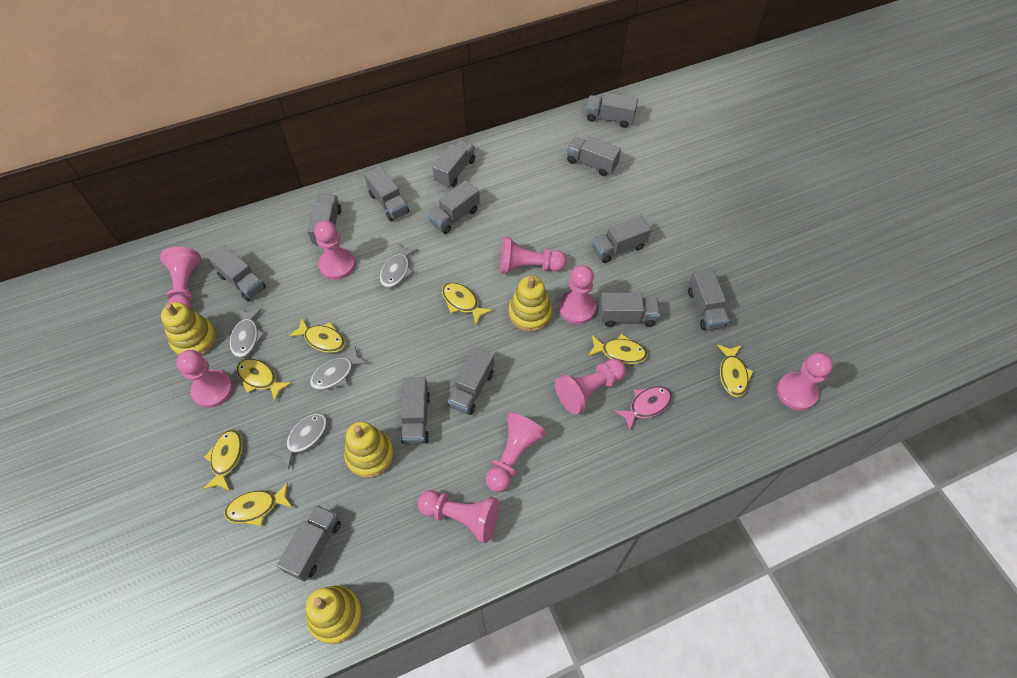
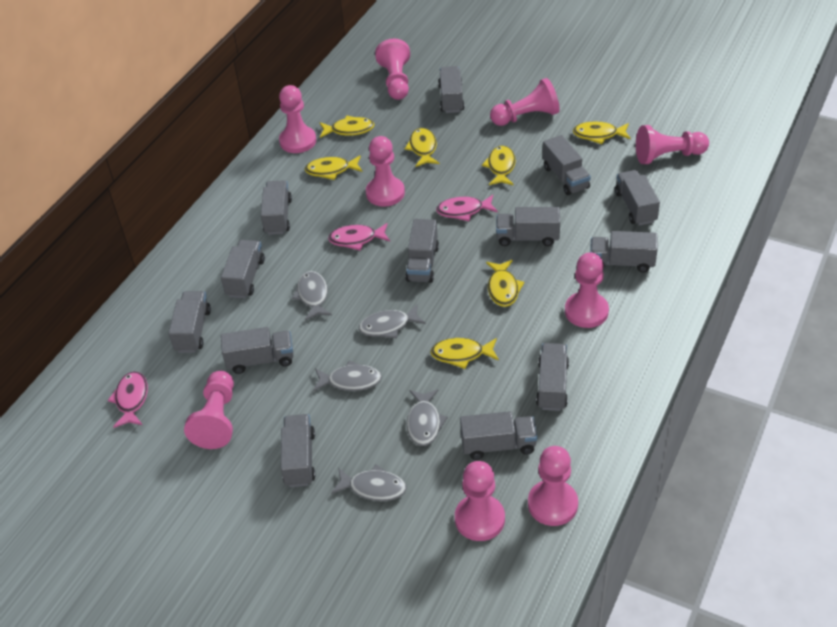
grey fish: 4 -> 5
pink fish: 1 -> 3
yellow stacking toy: 4 -> 0

